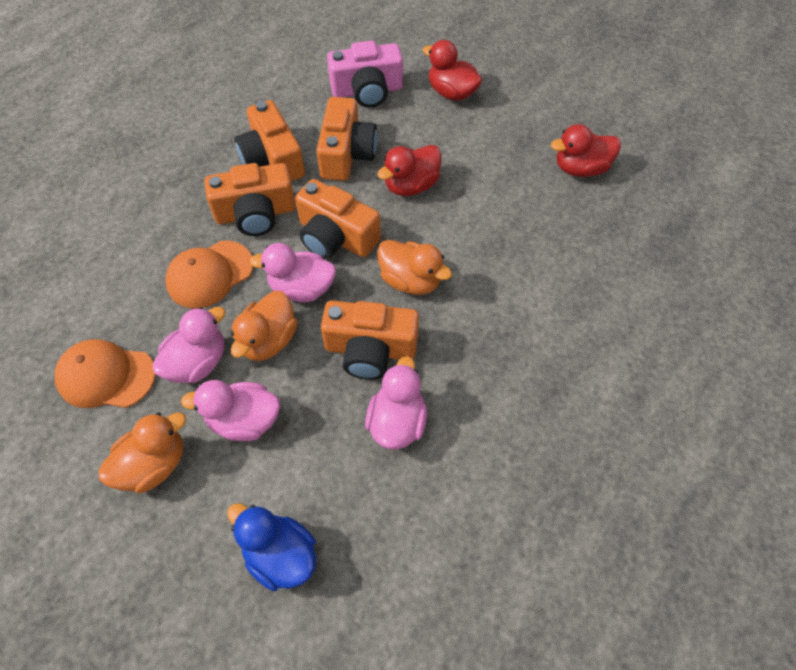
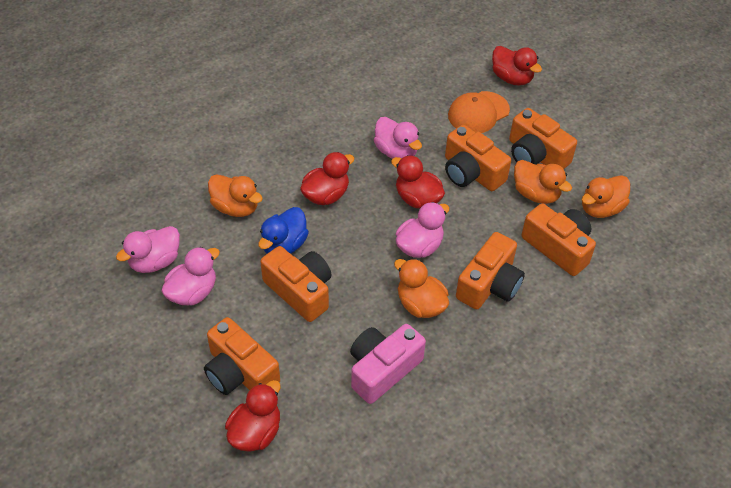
orange camera: 5 -> 6
orange cap: 2 -> 1
orange duck: 3 -> 4
red duck: 3 -> 4

